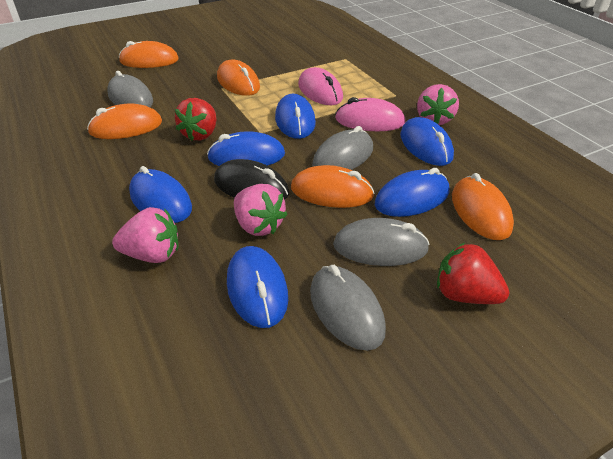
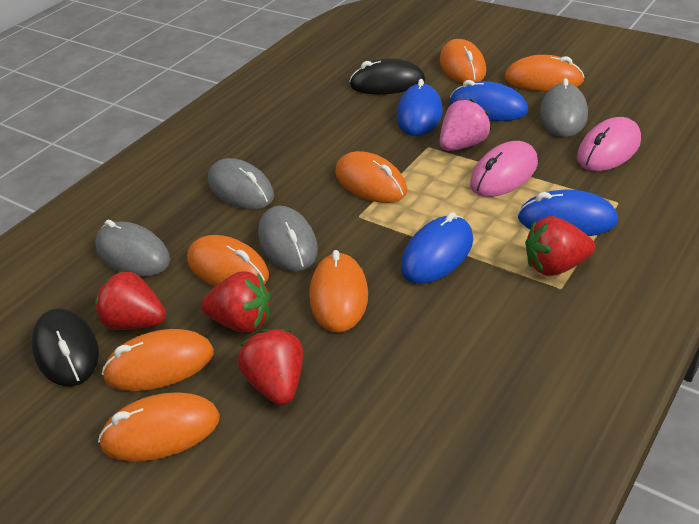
black mouse: 1 -> 2
blue mouse: 6 -> 4
orange mouse: 5 -> 7
pink strawberry: 3 -> 1
red strawberry: 2 -> 4

